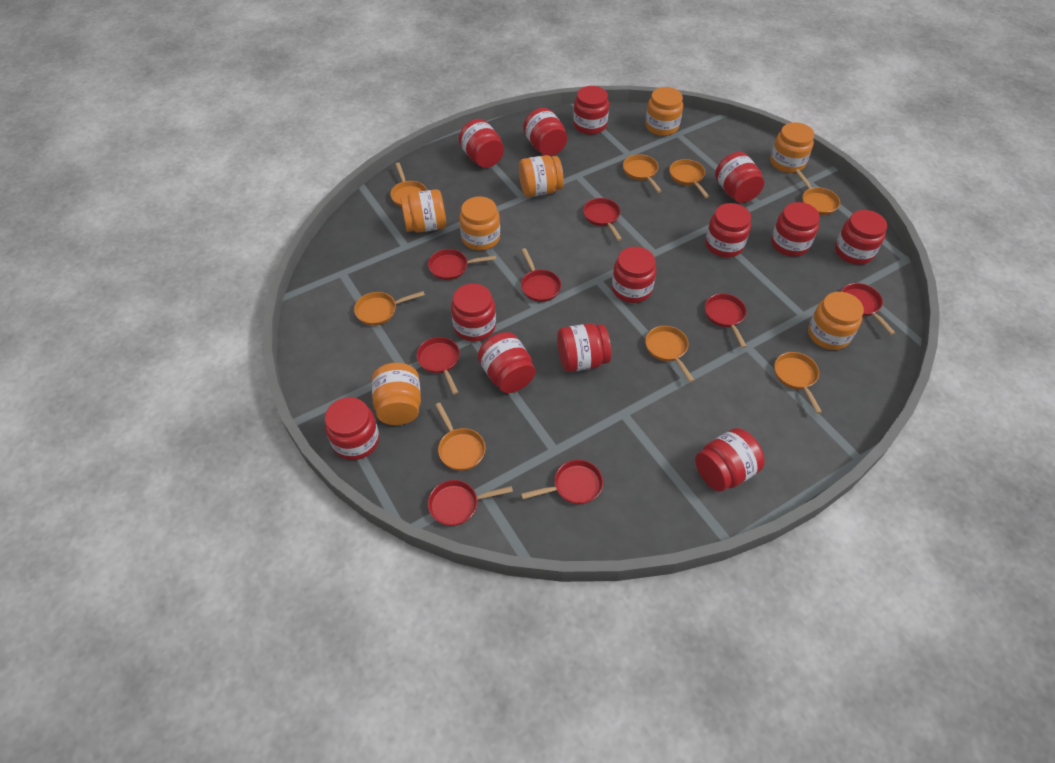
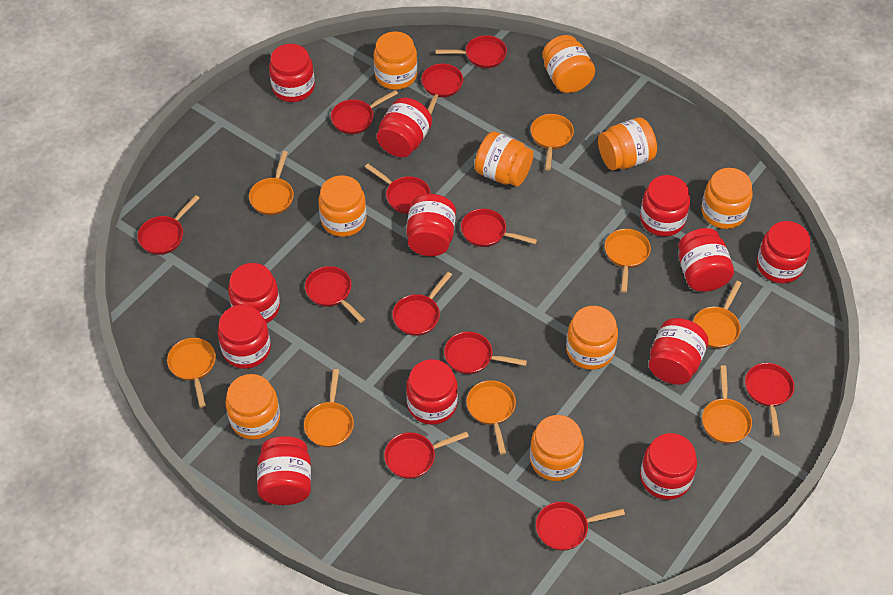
orange jar: 7 -> 9
red jar: 13 -> 12
red pan: 8 -> 12

